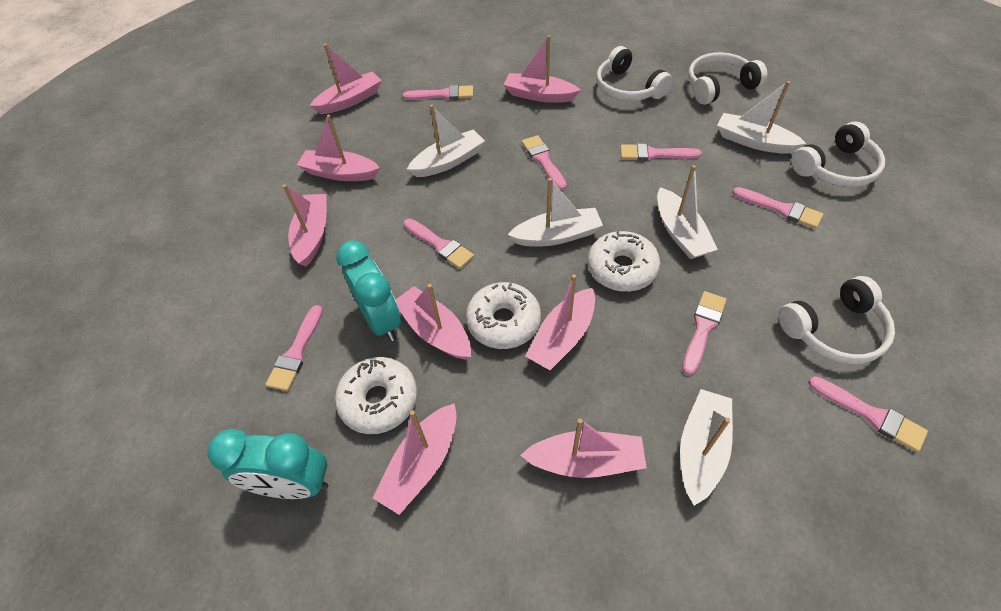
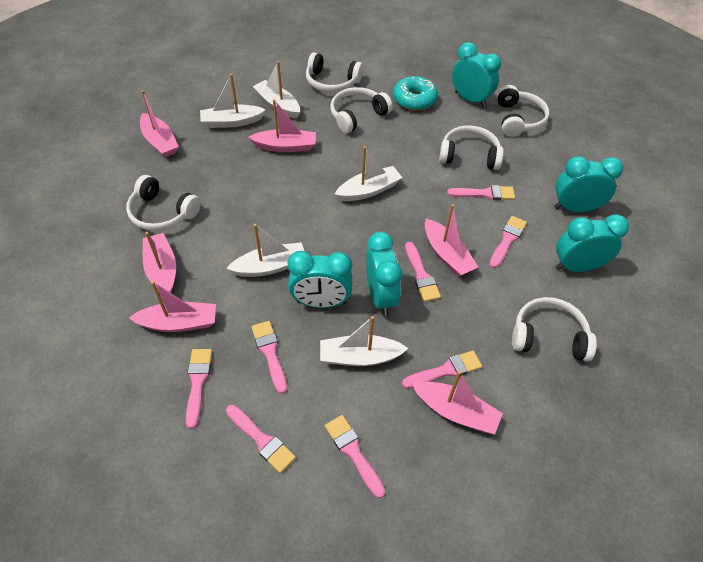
pink boat: 8 -> 6
turquoise clock: 2 -> 5
turquoise donut: 0 -> 1
white donut: 3 -> 0
white headphones: 4 -> 6

